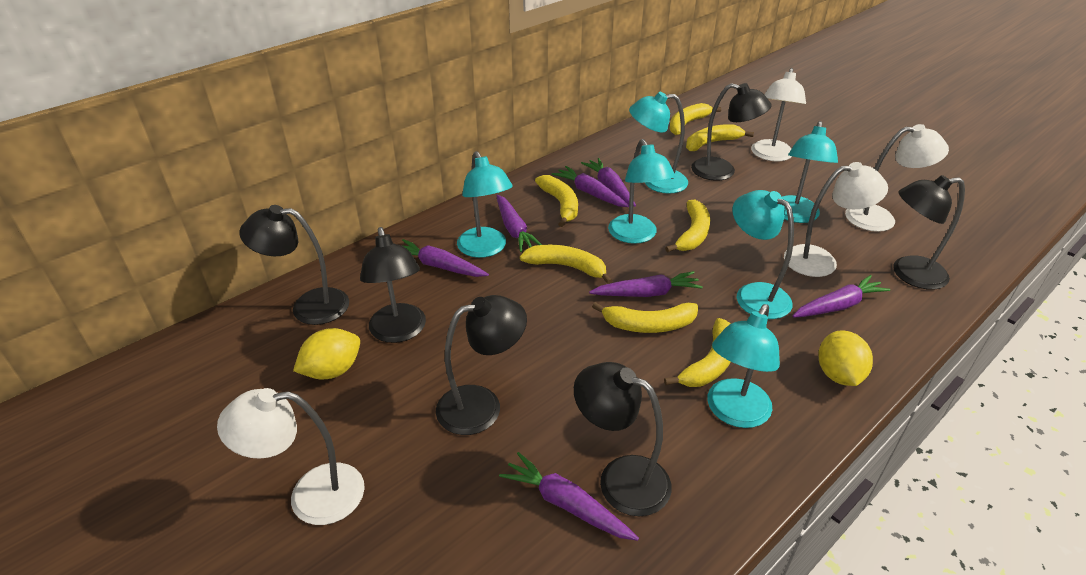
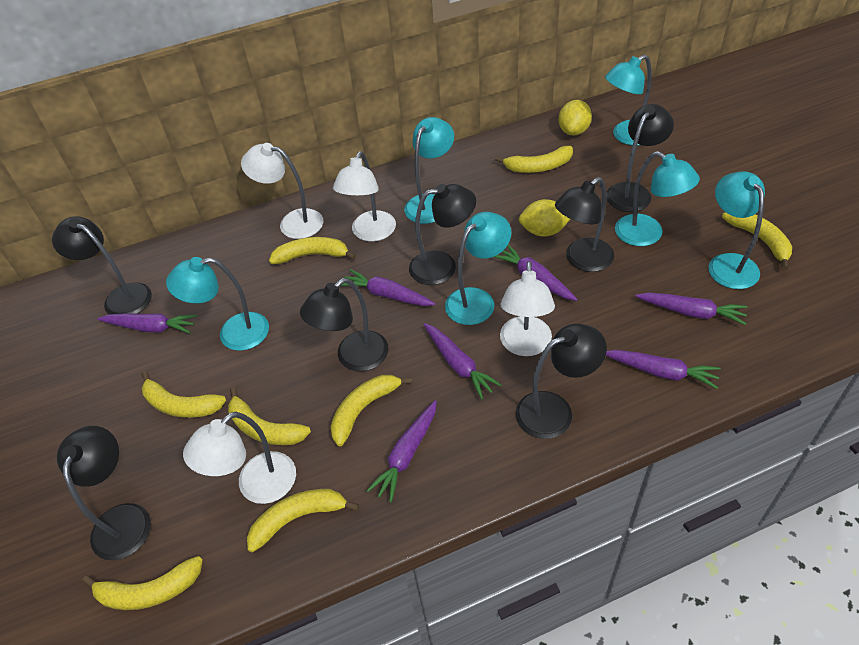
black lamp: 6 -> 7
yellow banana: 7 -> 8

